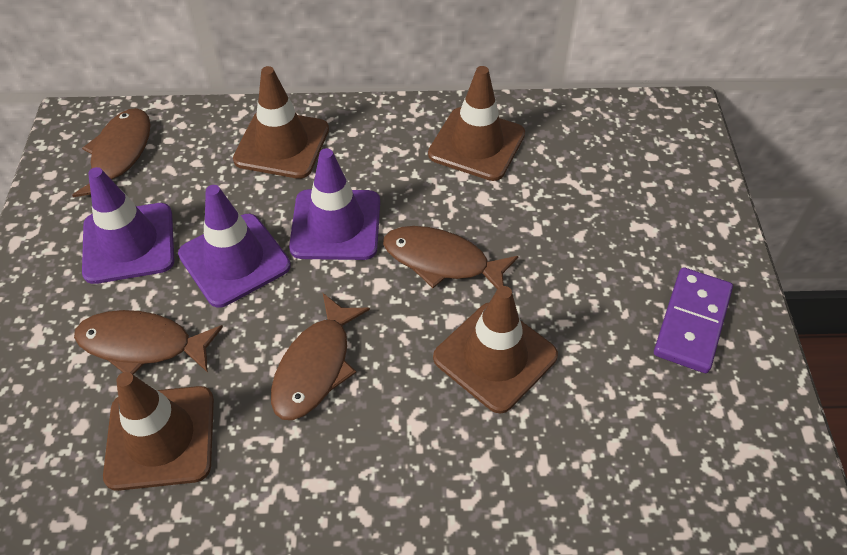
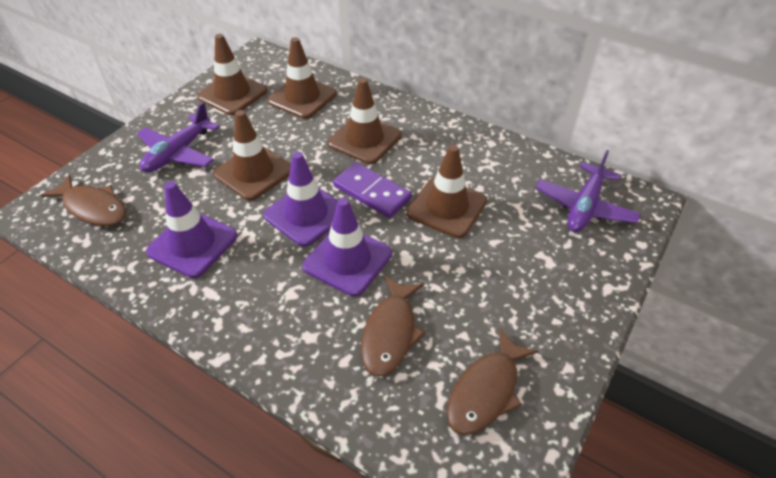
brown fish: 4 -> 3
brown traffic cone: 4 -> 5
purple plane: 0 -> 2

